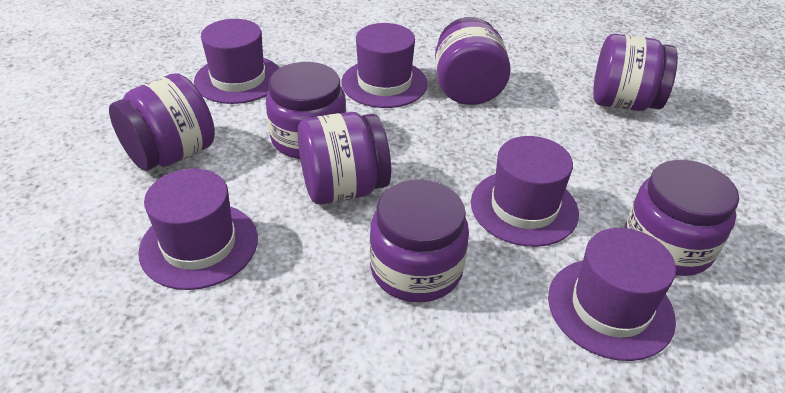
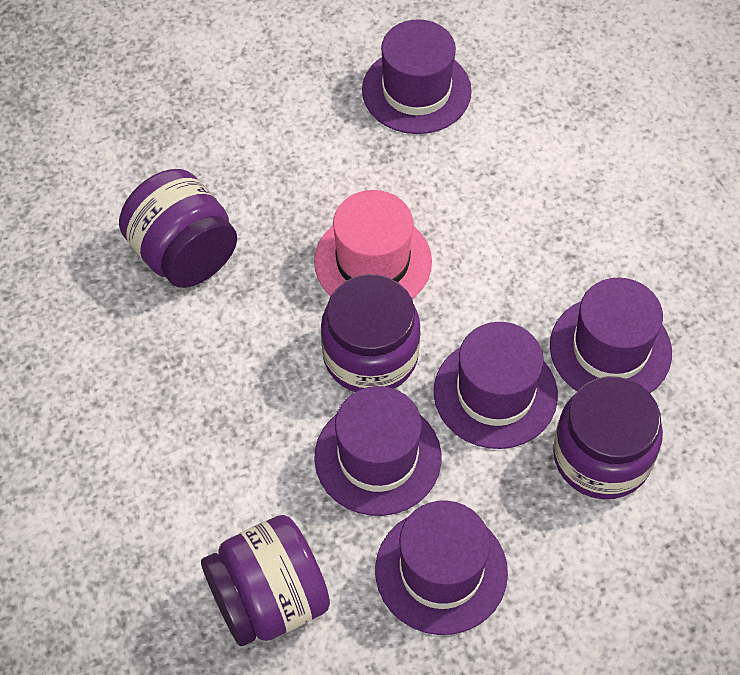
pink hat: 0 -> 1
purple jar: 7 -> 4

